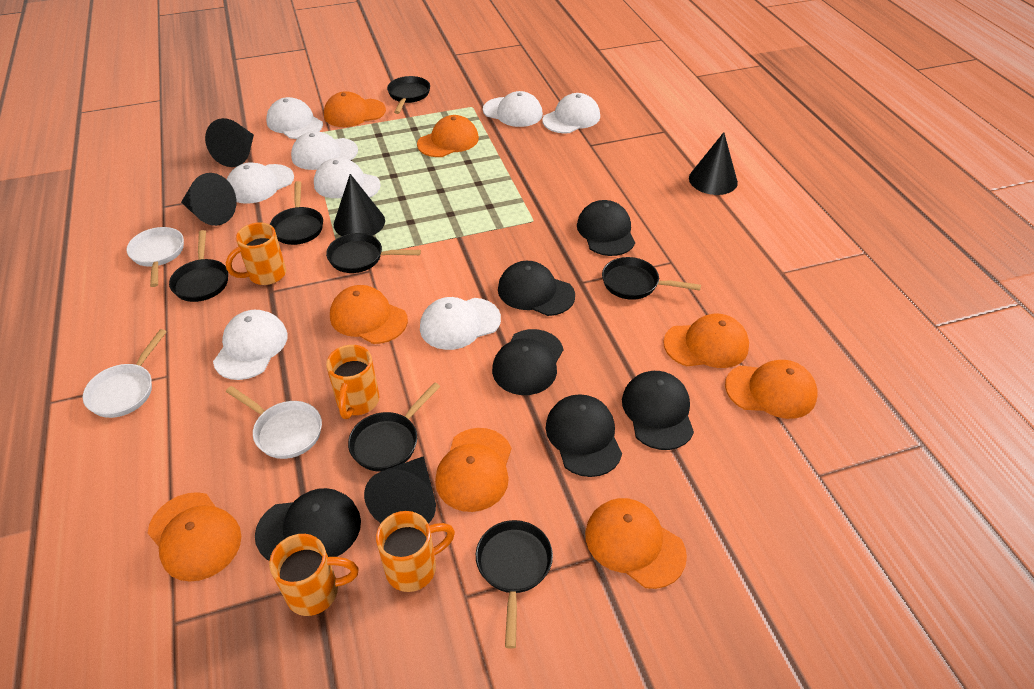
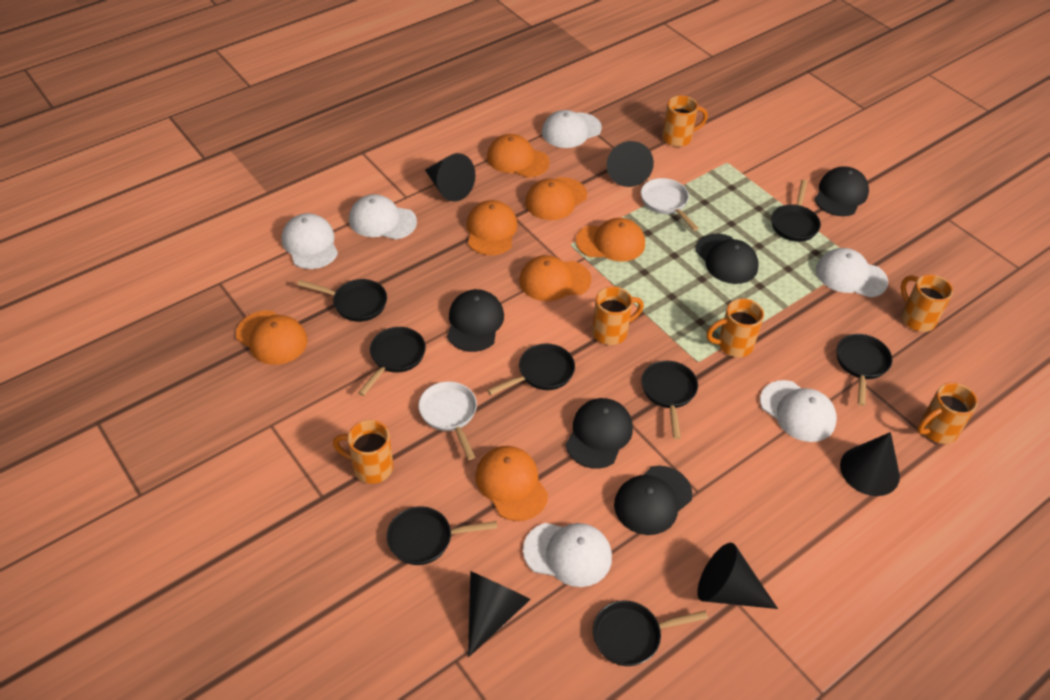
black cap: 6 -> 5
black pan: 7 -> 8
orange cap: 8 -> 7
orange mug: 4 -> 6
white cap: 8 -> 6
white pan: 3 -> 2

